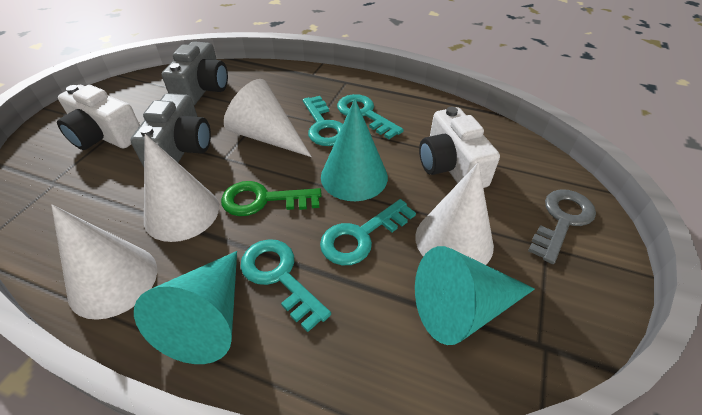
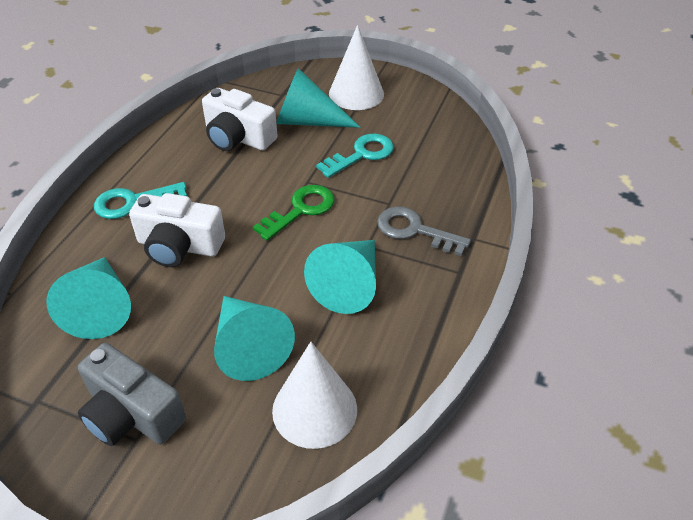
grey camera: 2 -> 1
turquoise cone: 3 -> 4
turquoise key: 4 -> 2
white cone: 4 -> 2

